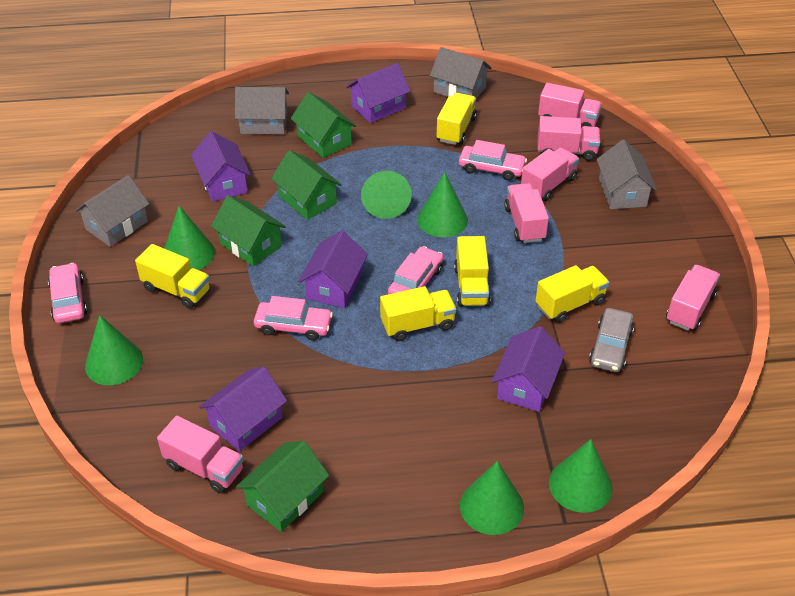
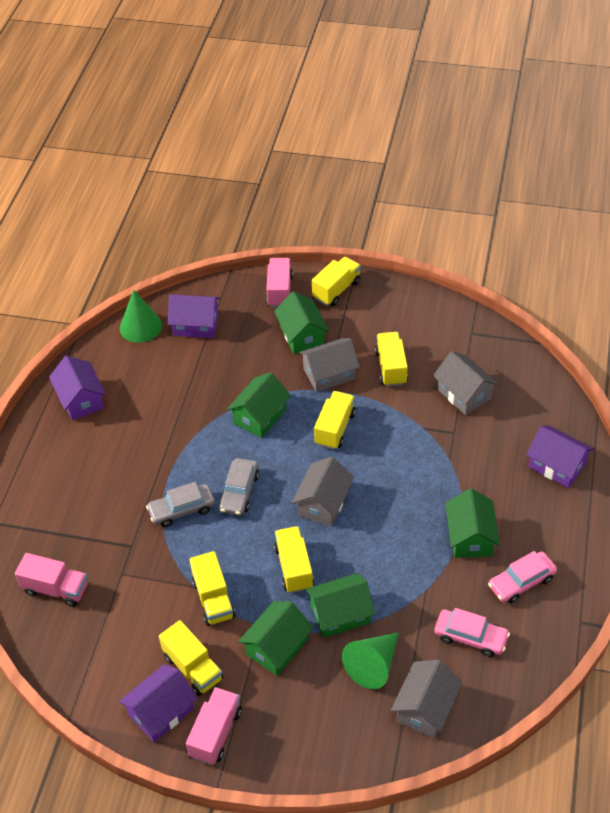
green cone: 6 -> 2
green house: 4 -> 5
grey car: 1 -> 2
pink car: 4 -> 2
pink truck: 6 -> 3
purple house: 5 -> 4
yellow truck: 5 -> 6

